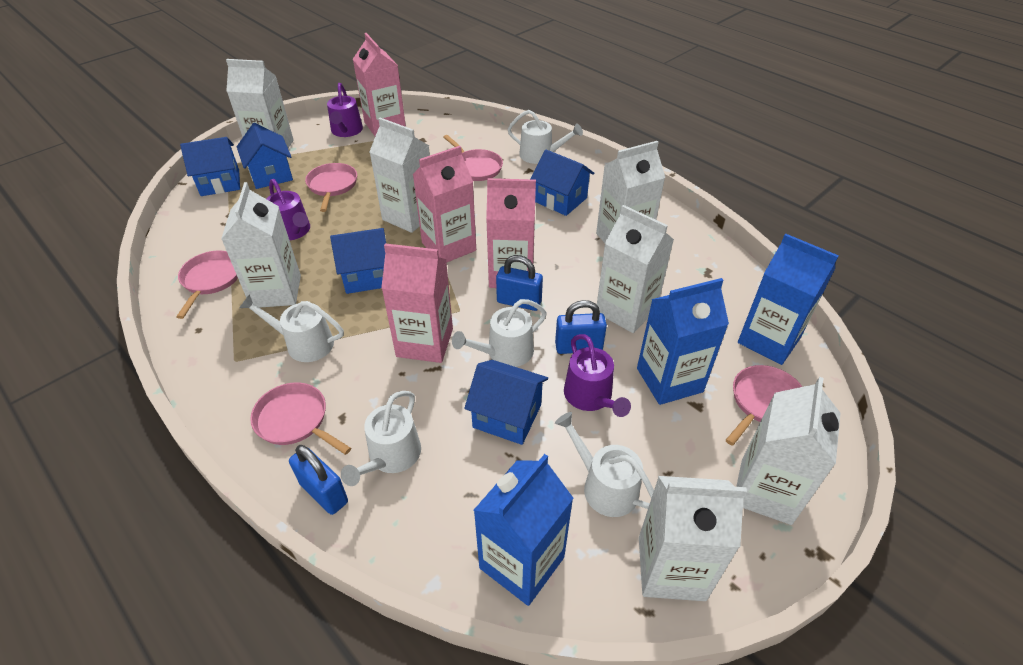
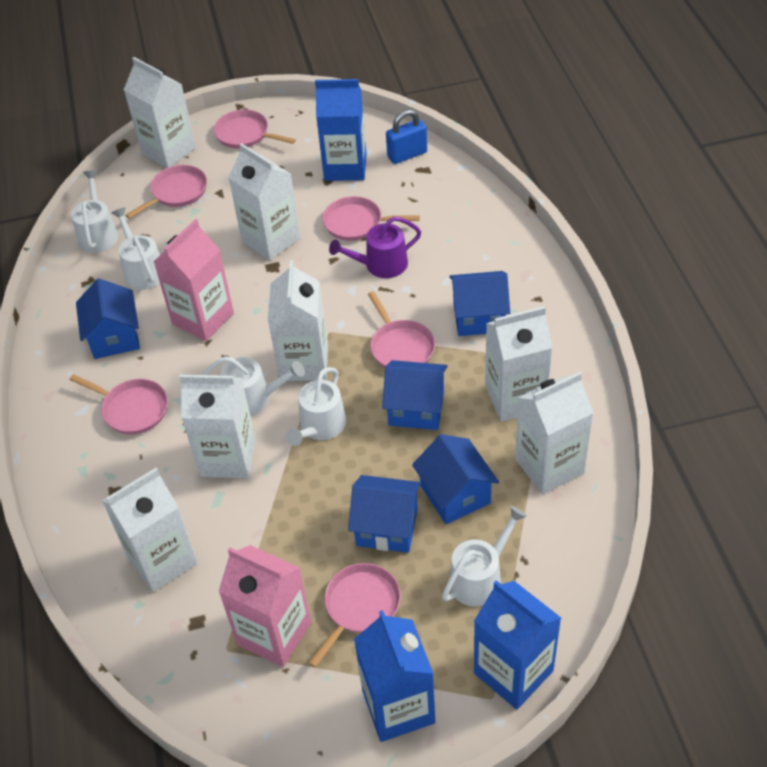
blue padlock: 3 -> 1
pink carton: 4 -> 2
pink pan: 5 -> 6
purple watering can: 3 -> 1

